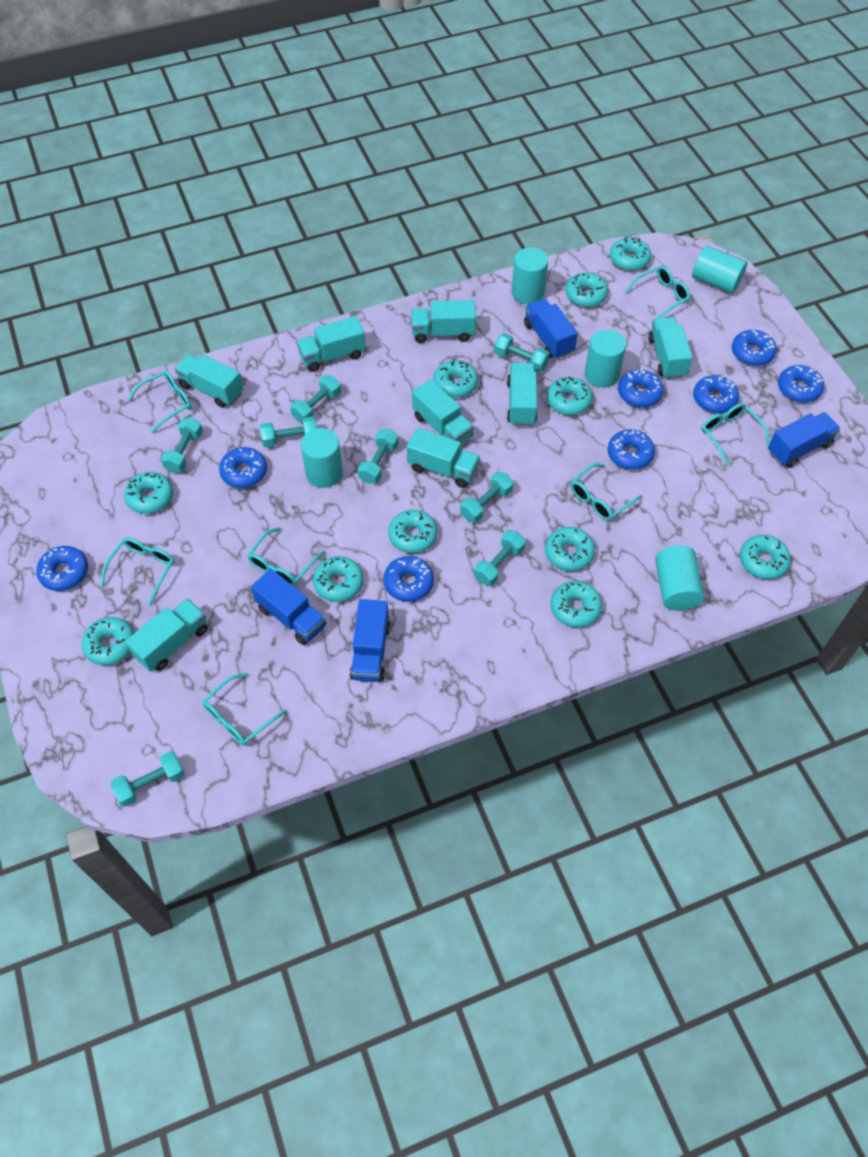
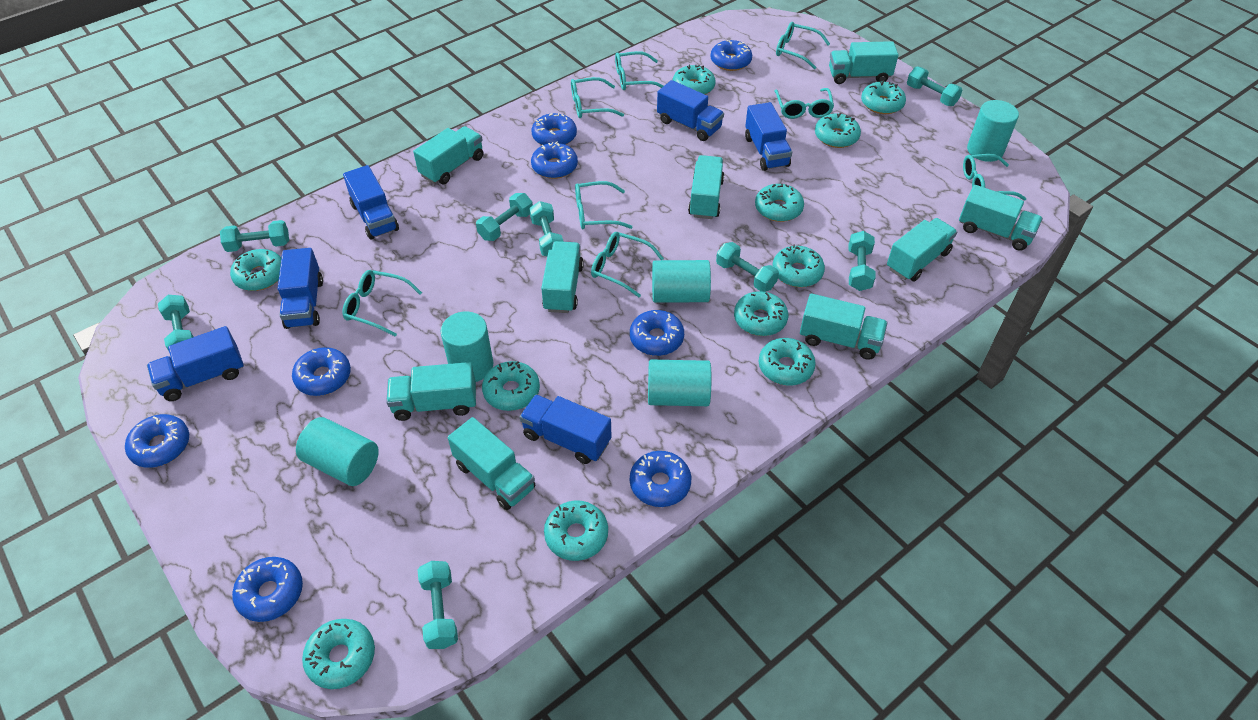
blue truck: 4 -> 6
turquoise glasses: 7 -> 8
turquoise truck: 8 -> 9

